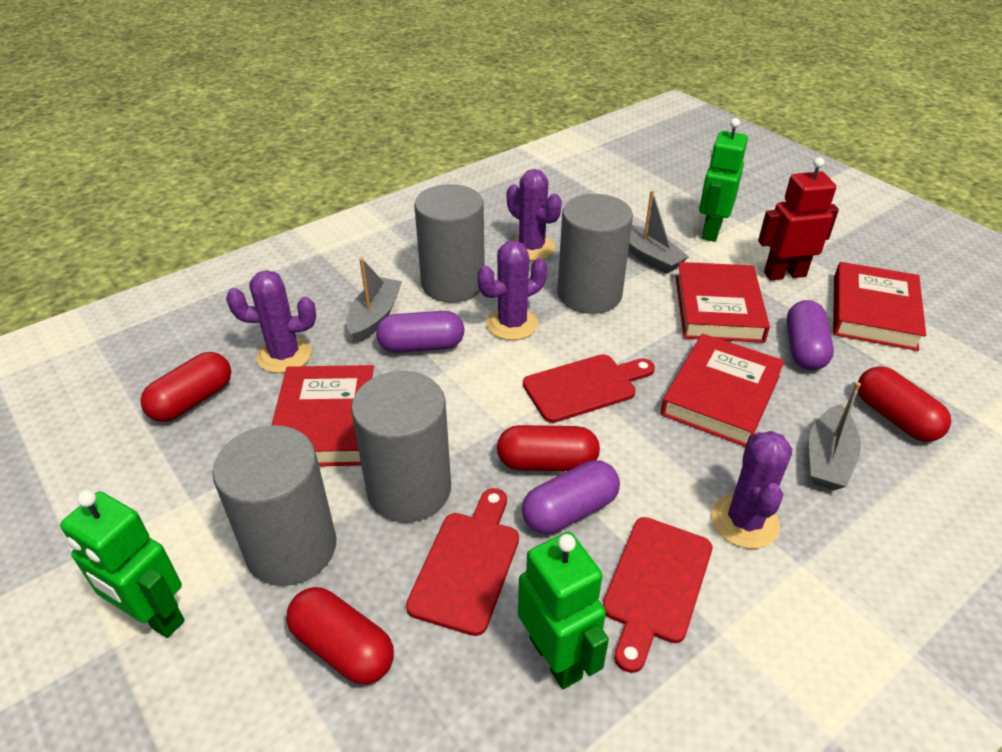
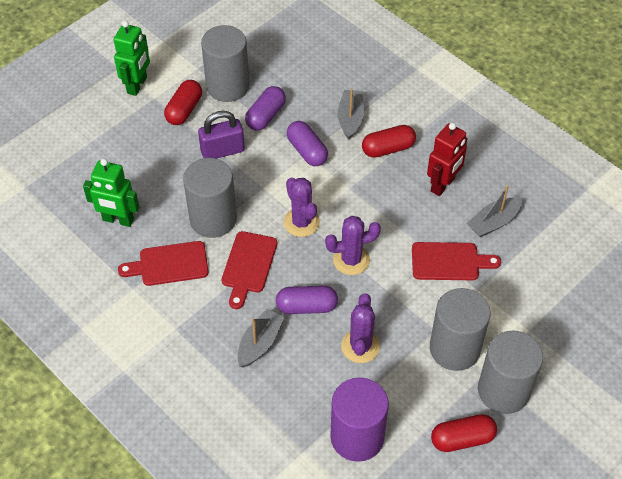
green robot: 3 -> 2
purple cactus: 4 -> 3
purple cylinder: 0 -> 1
purple padlock: 0 -> 1
red book: 4 -> 0
red capsule: 4 -> 3

